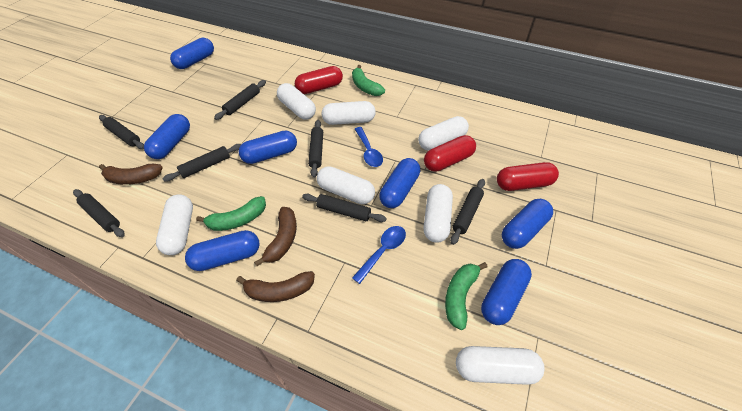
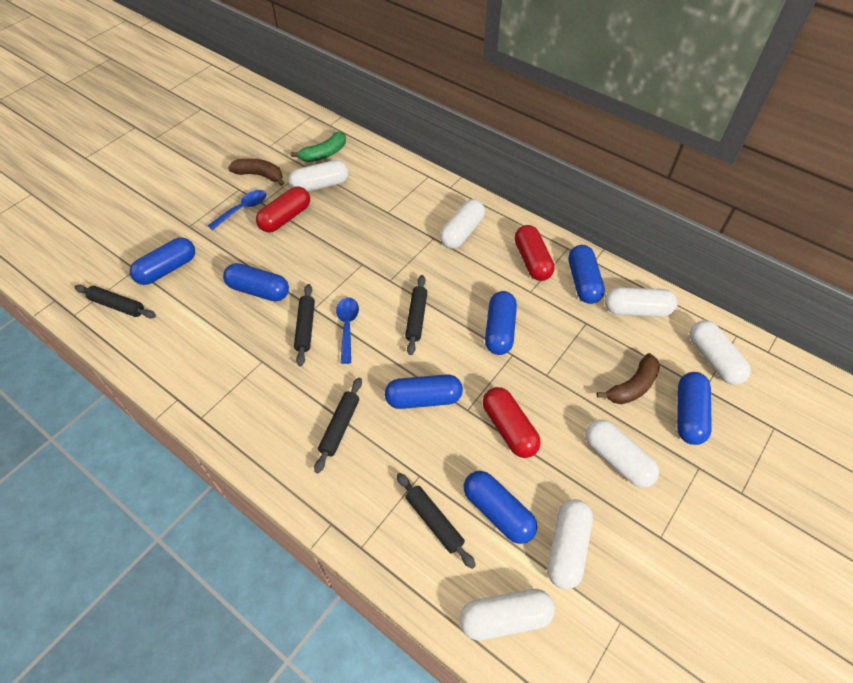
black rolling pin: 7 -> 5
brown banana: 3 -> 2
green banana: 3 -> 1

